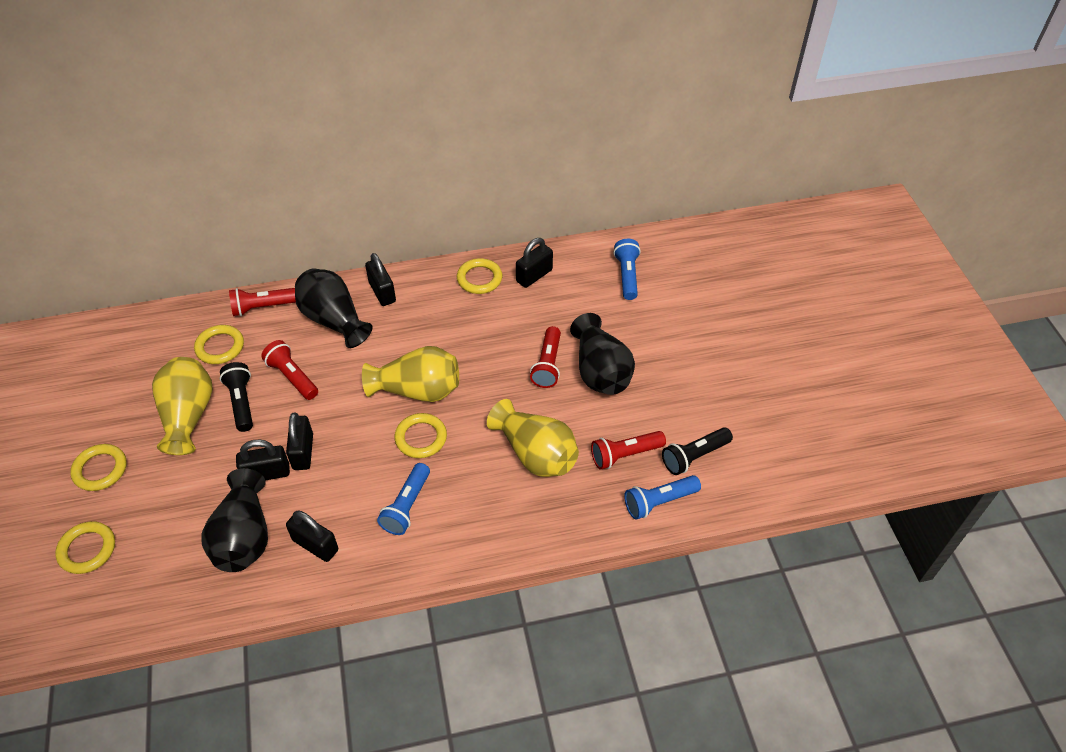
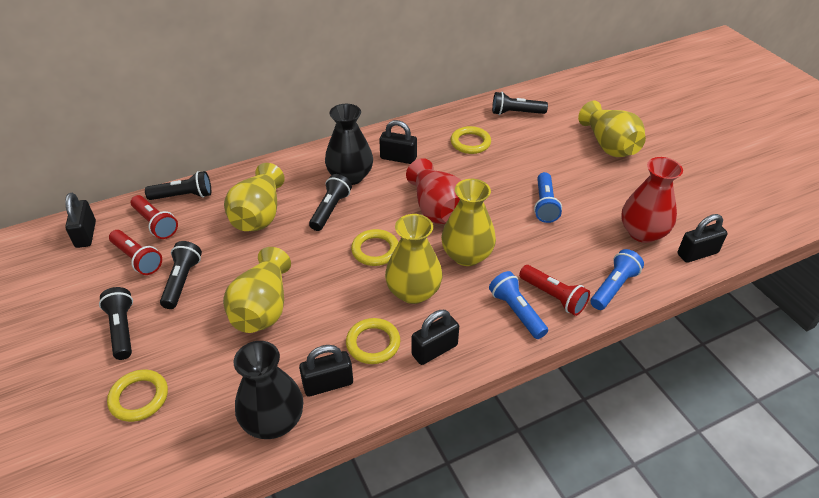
black flashlight: 2 -> 5
black vase: 3 -> 2
red flashlight: 4 -> 3
red vase: 0 -> 2
yellow ring: 5 -> 4
yellow vase: 3 -> 5

